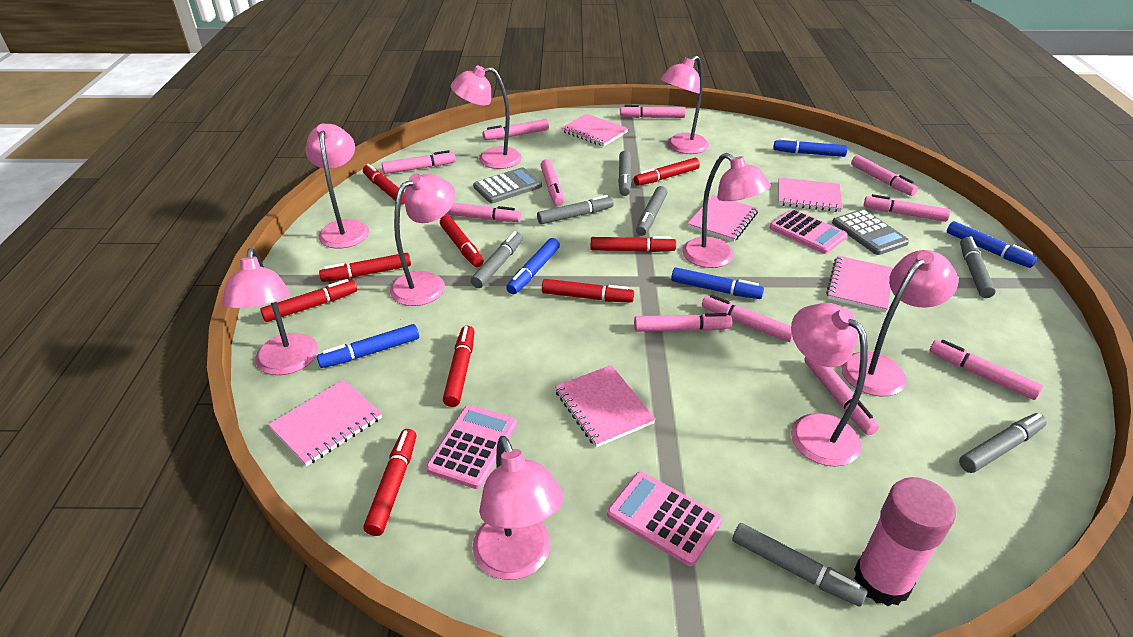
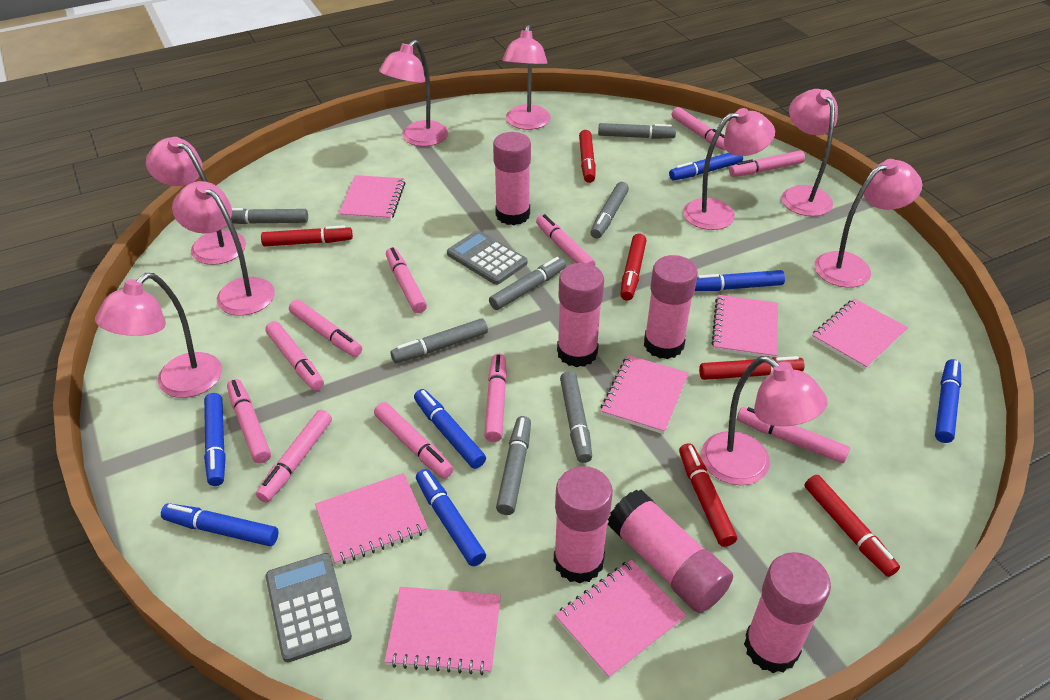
blue marker: 5 -> 7
pink calculator: 3 -> 0
pink glue stick: 1 -> 6
pink notebook: 6 -> 7
red marker: 9 -> 6

